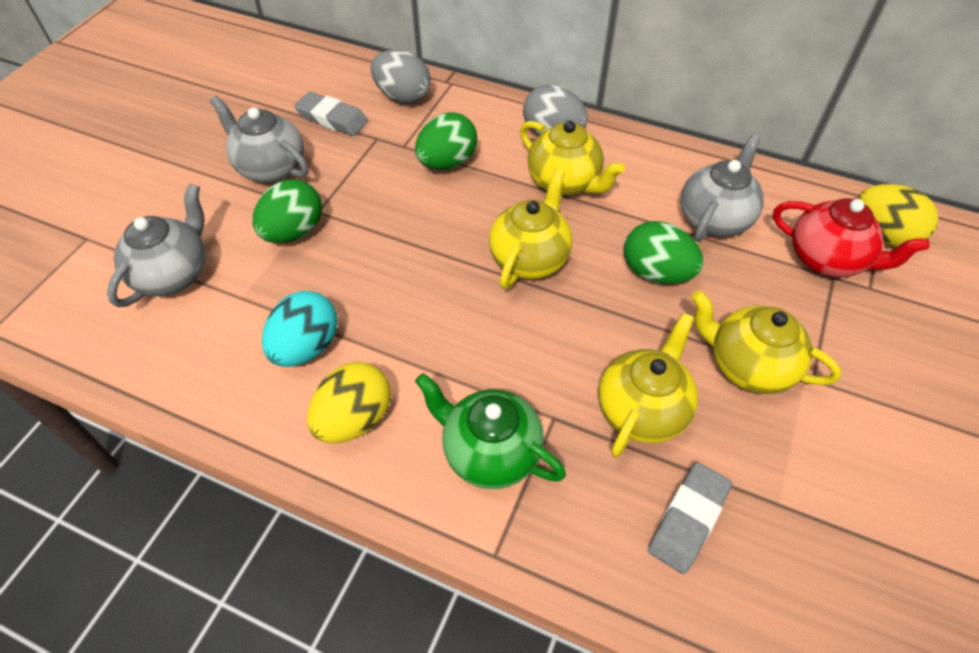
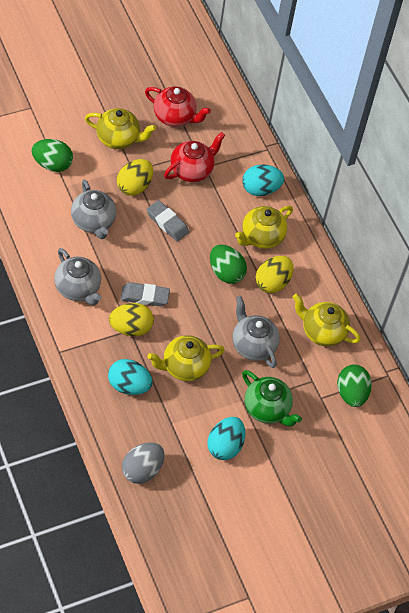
grey egg: 2 -> 1
red teapot: 1 -> 2
turquoise egg: 1 -> 3
yellow egg: 2 -> 3

